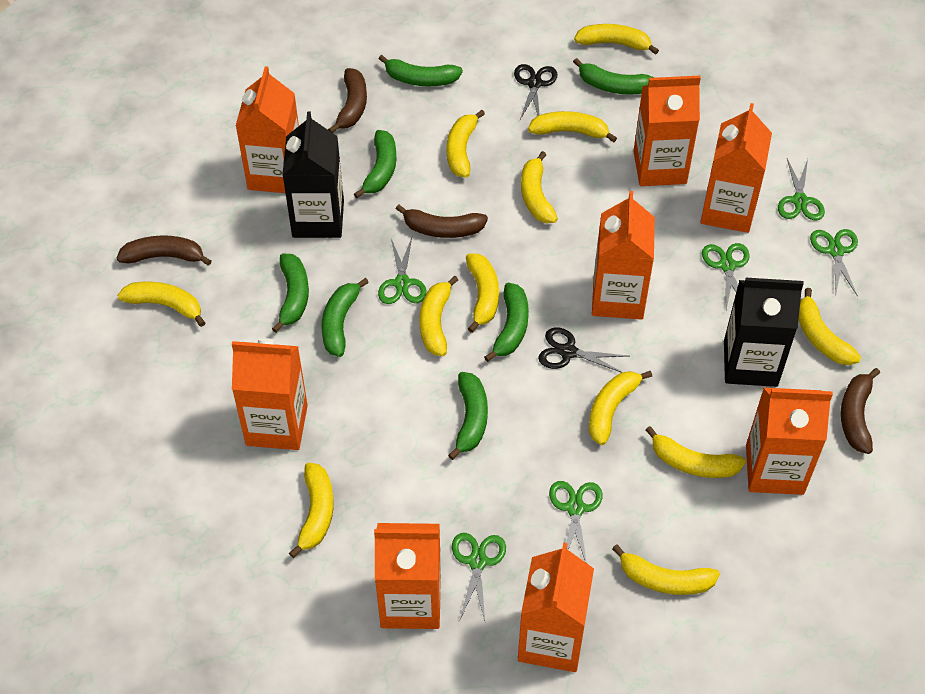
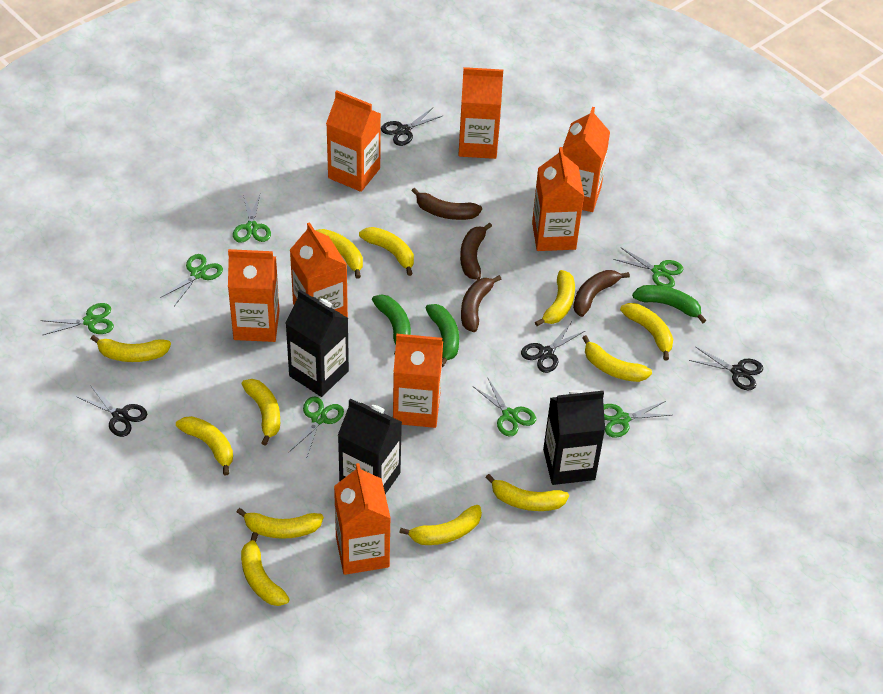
black carton: 2 -> 3
black scissors: 2 -> 4
green banana: 7 -> 3
green scissors: 6 -> 7

